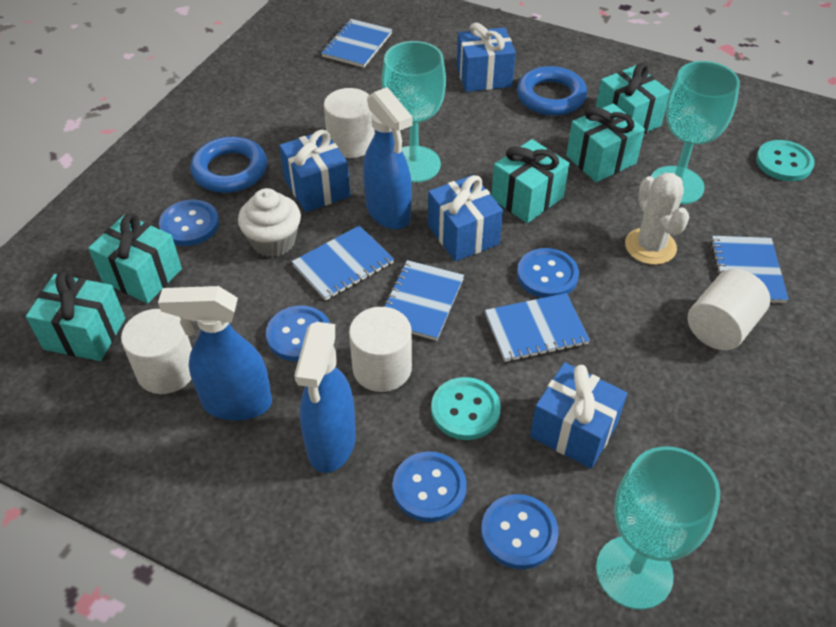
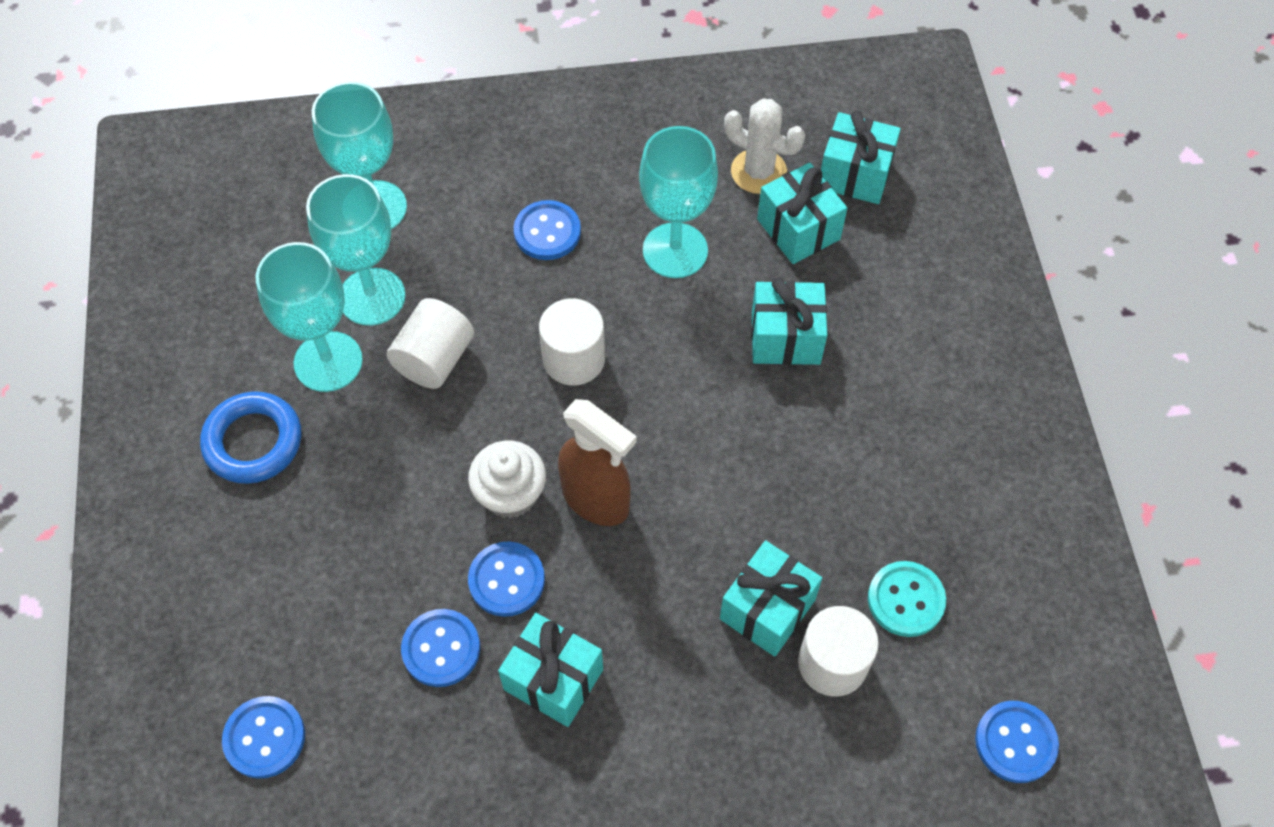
blue gift: 4 -> 0
blue notebook: 5 -> 0
blue ring: 2 -> 1
blue spray bottle: 3 -> 0
brown spray bottle: 0 -> 1
turquoise button: 2 -> 1
turquoise goblet: 3 -> 4
white cylinder: 4 -> 3

